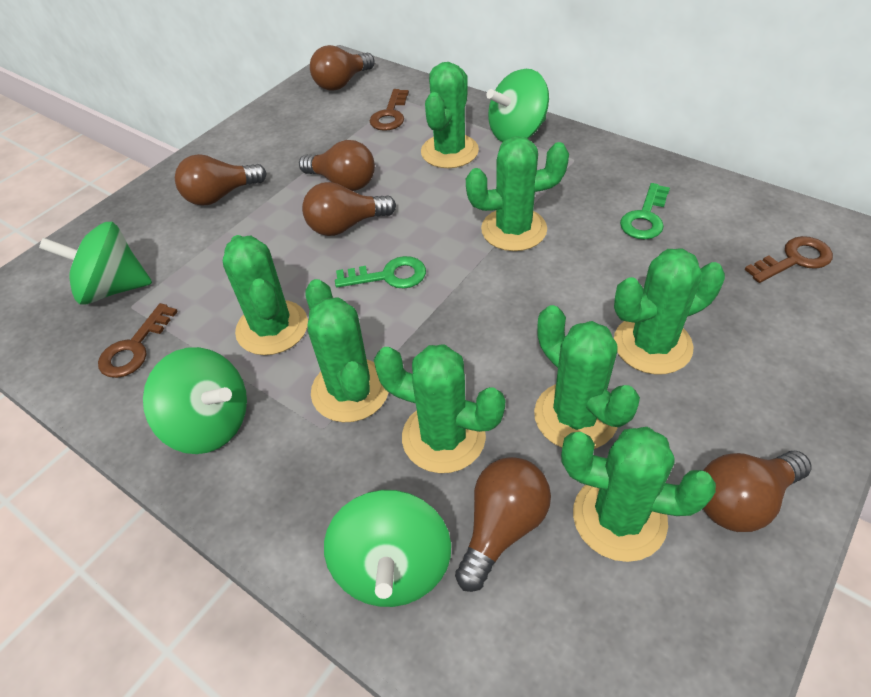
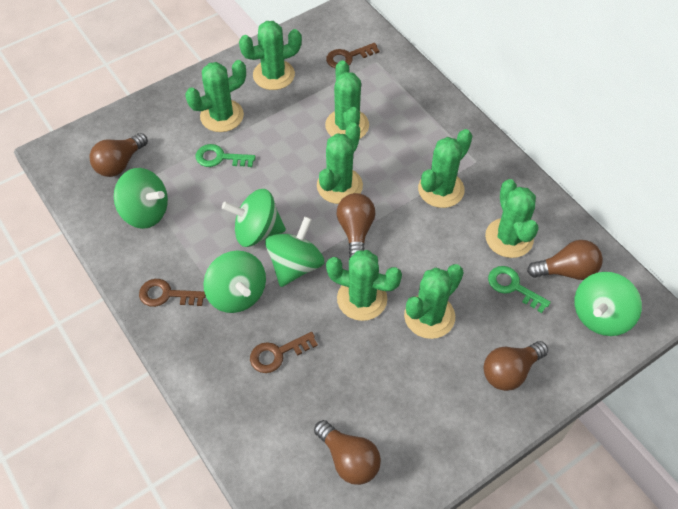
brown light bulb: 6 -> 5
green spinning top: 4 -> 5

